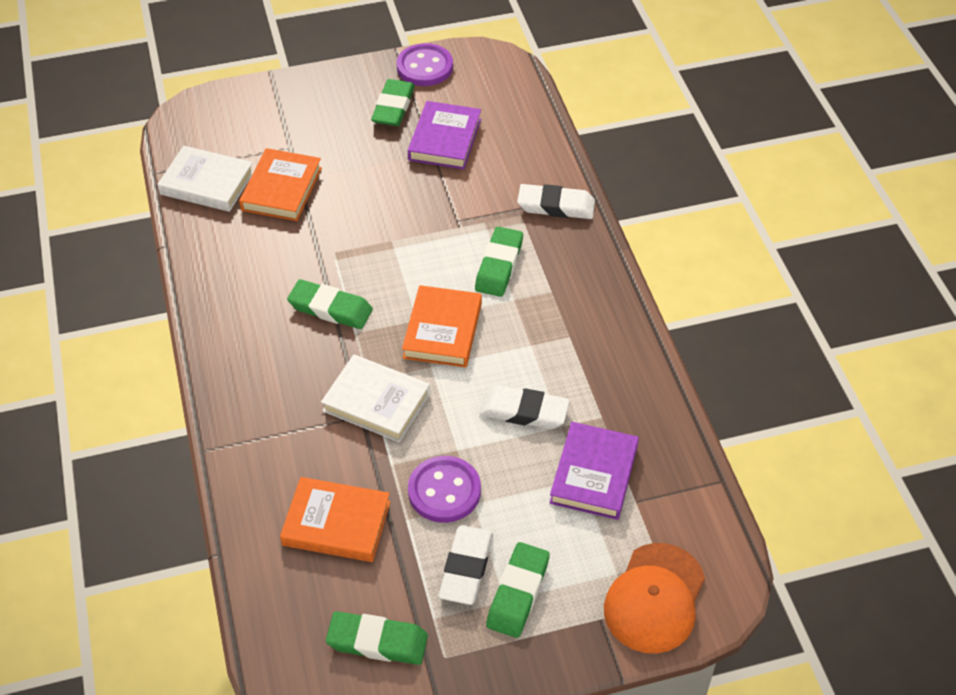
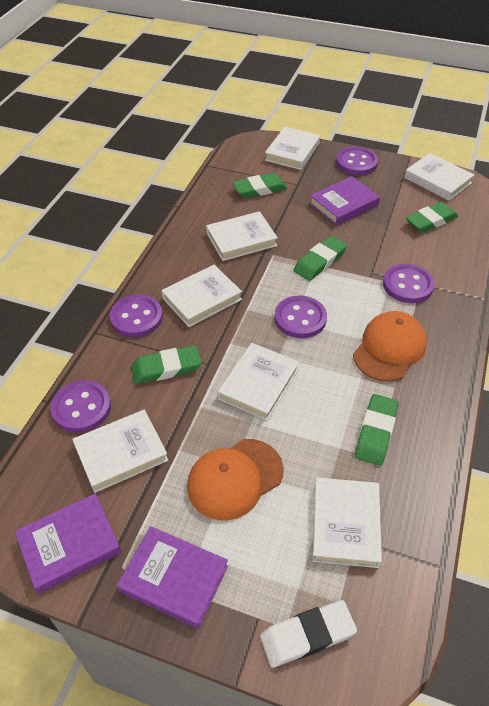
orange book: 3 -> 0
orange cap: 1 -> 2
purple book: 2 -> 3
purple button: 2 -> 5
white book: 2 -> 7
white eraser: 3 -> 1

